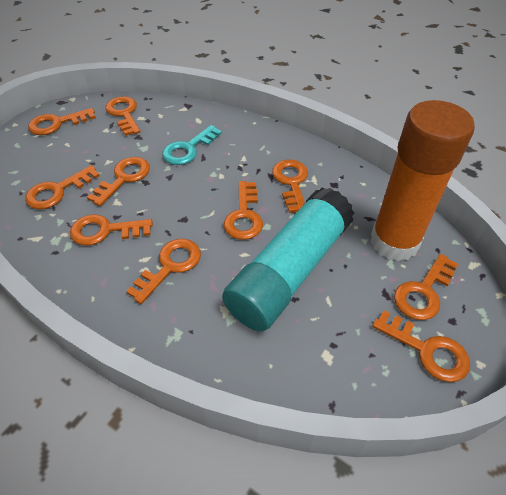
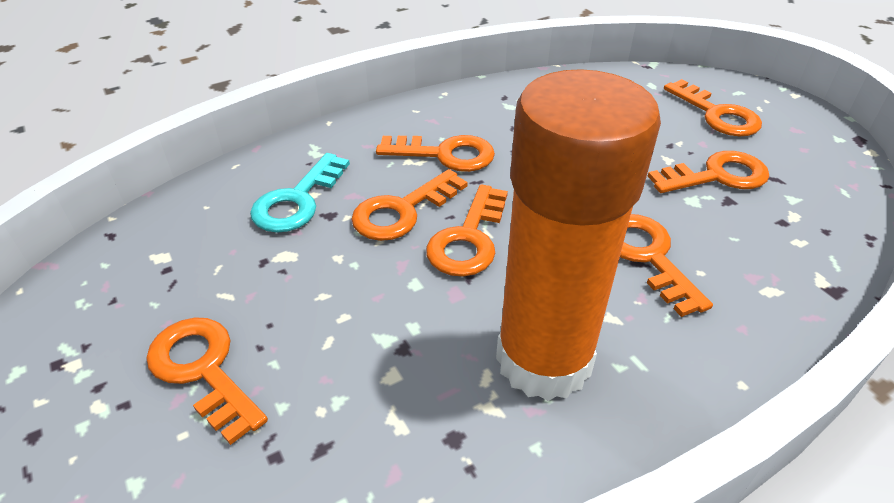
orange key: 10 -> 7
turquoise glue stick: 1 -> 0

